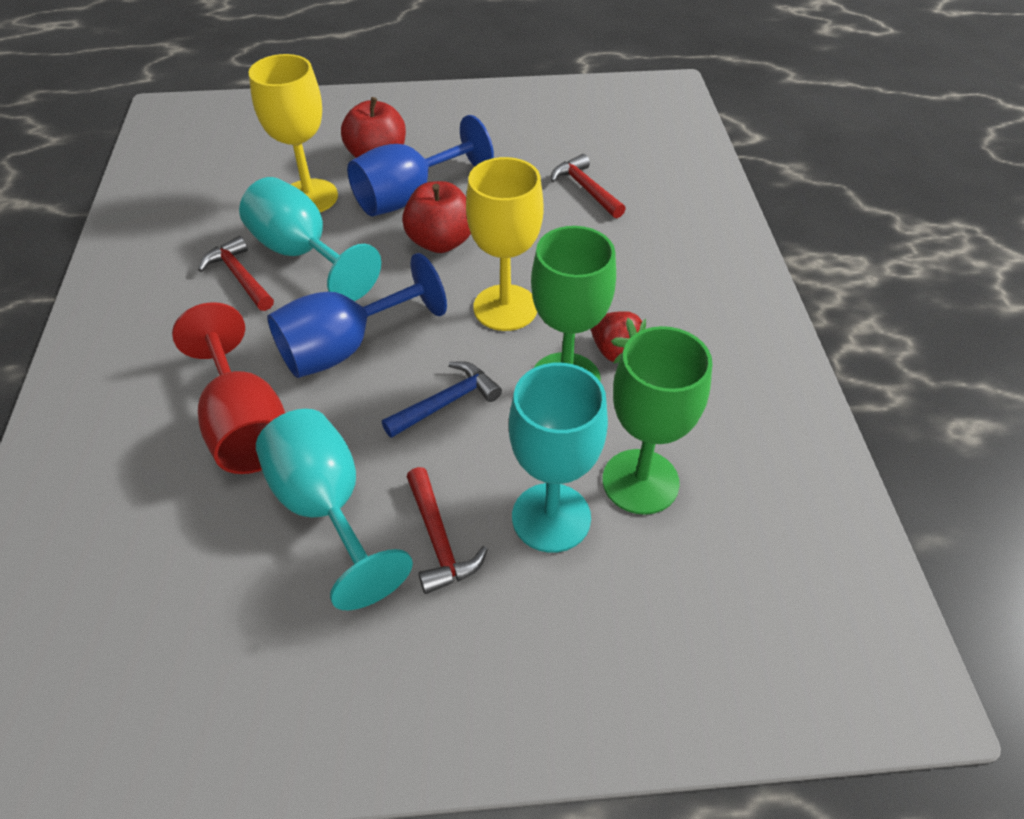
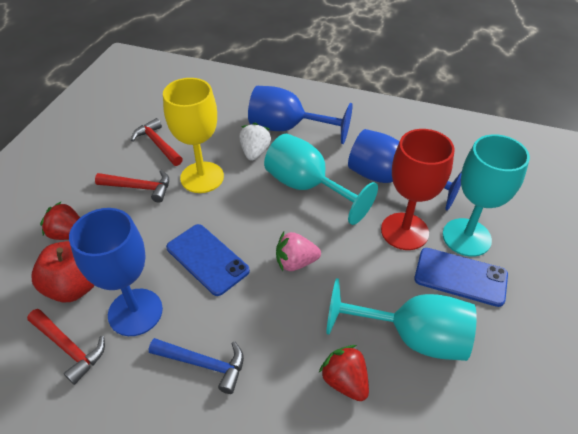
blue goblet: 2 -> 3
blue phone: 0 -> 2
green goblet: 2 -> 0
pink strawberry: 0 -> 1
red apple: 2 -> 1
red strawberry: 1 -> 2
white strawberry: 0 -> 1
yellow goblet: 2 -> 1

